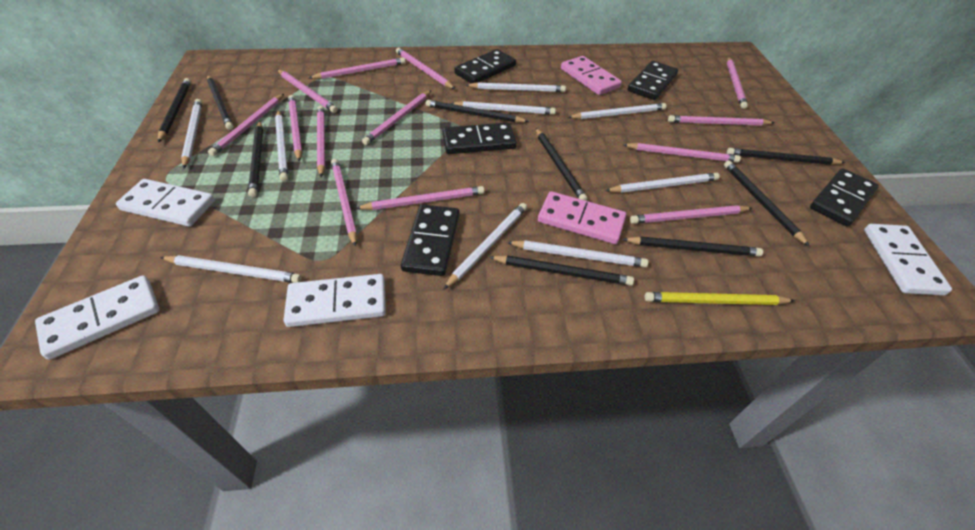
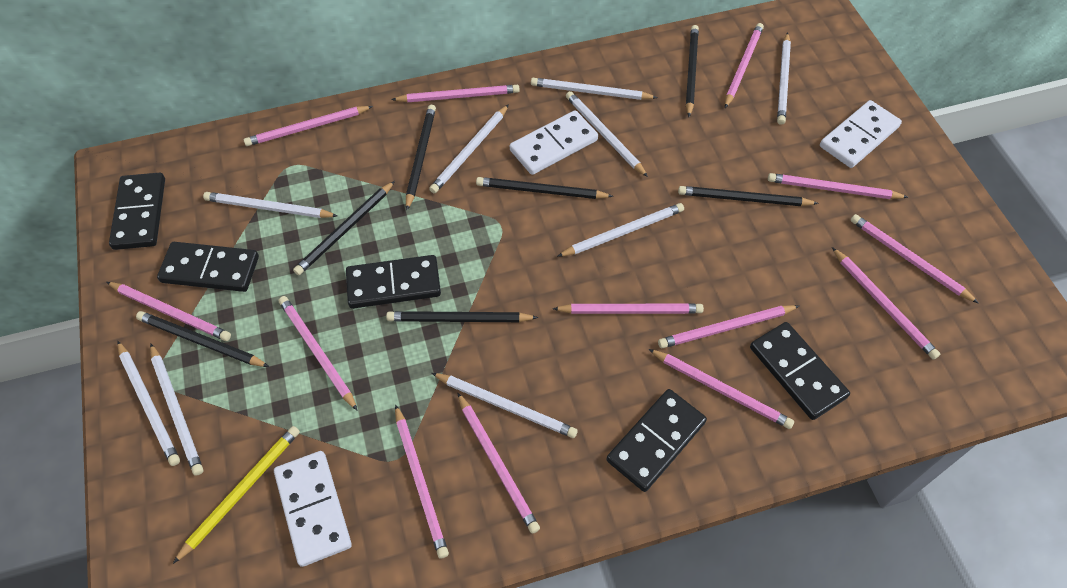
black pencil: 9 -> 7
pink domino: 2 -> 0
white domino: 4 -> 3

